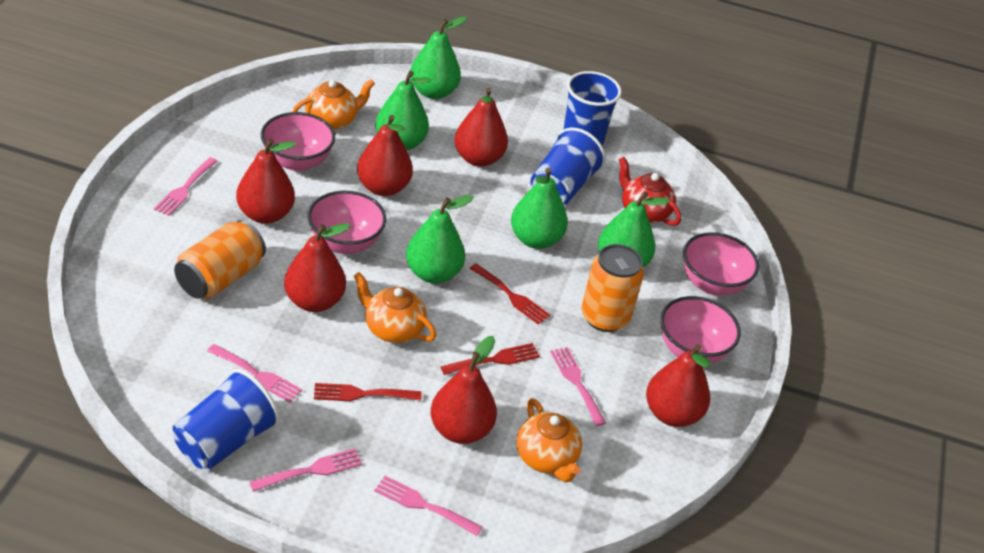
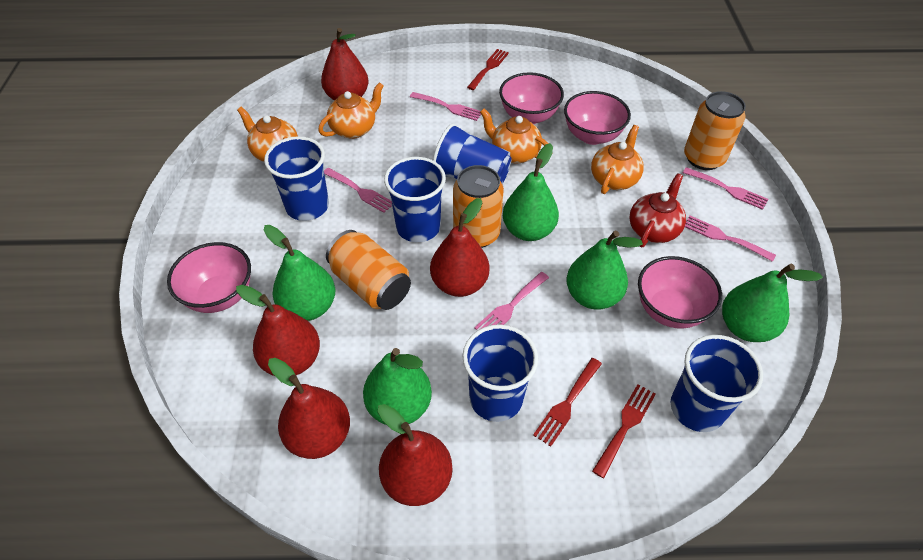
blue cup: 3 -> 5
orange can: 2 -> 3
orange teapot: 3 -> 4
red pear: 6 -> 5

